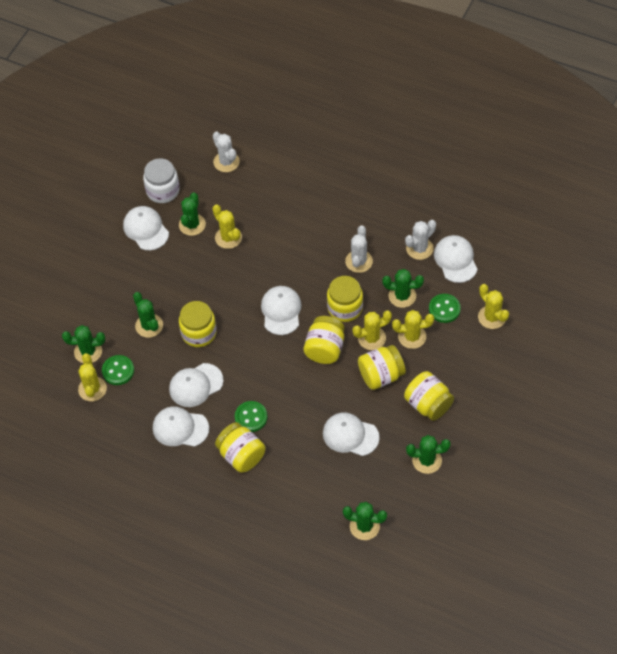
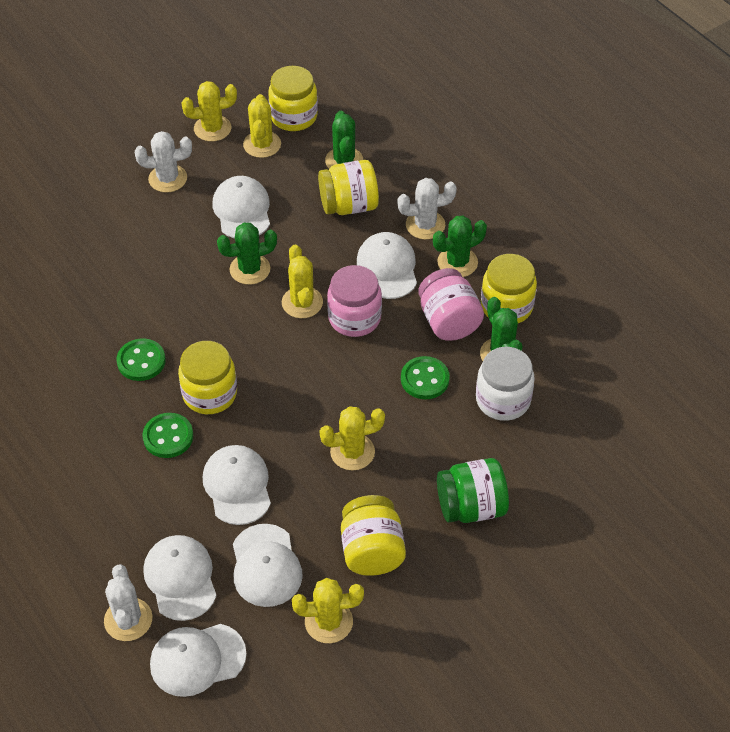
green cactus: 6 -> 4
green jar: 0 -> 1
pink jar: 0 -> 2
yellow jar: 6 -> 5

